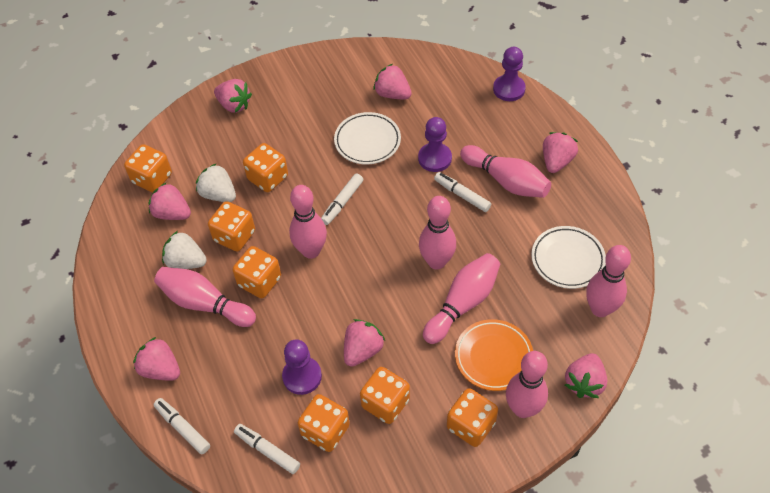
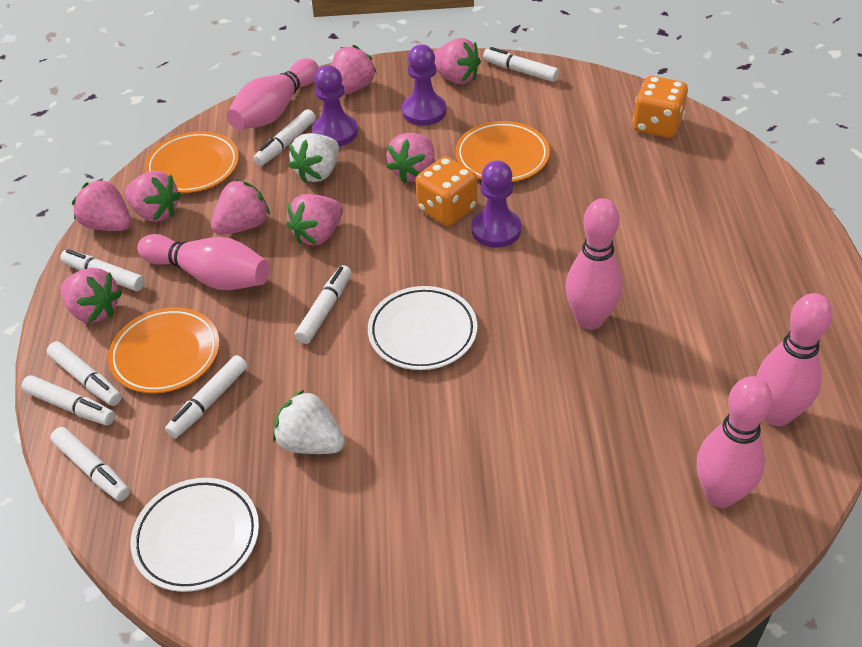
orange dice: 7 -> 2
orange plate: 1 -> 3
pink bowling pin: 7 -> 5
pink strawberry: 7 -> 8
white marker: 4 -> 8

